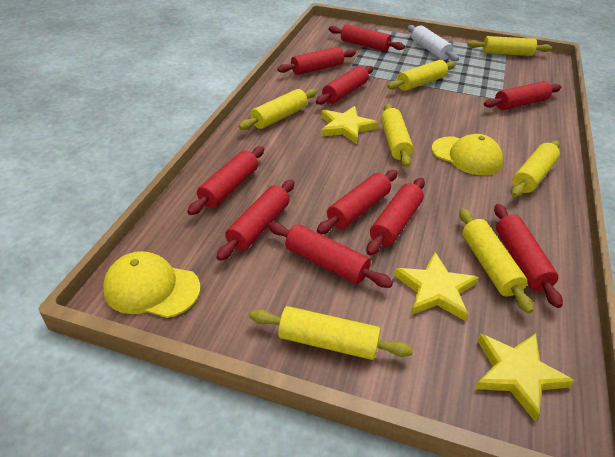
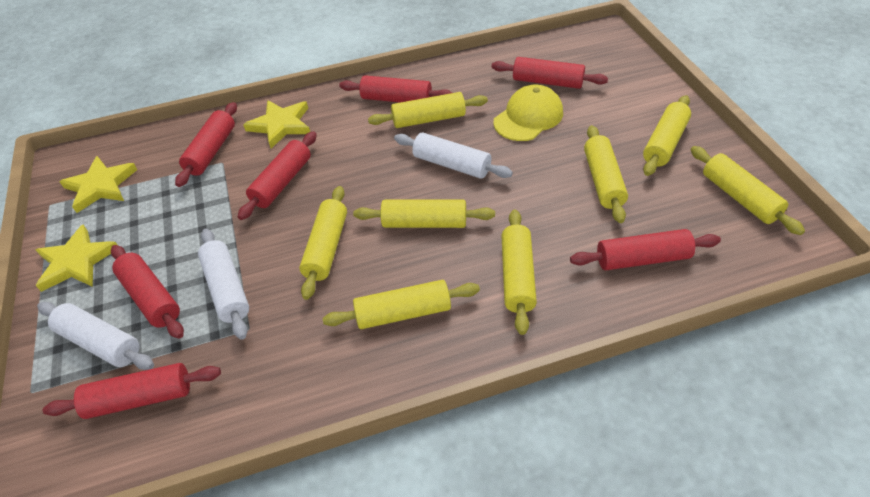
red rolling pin: 10 -> 7
white rolling pin: 1 -> 3
yellow cap: 2 -> 1
yellow rolling pin: 7 -> 8

